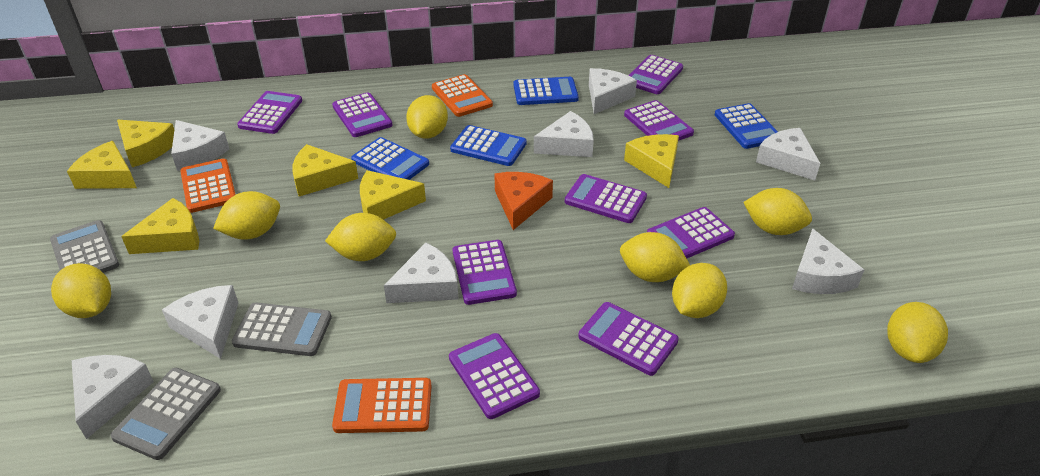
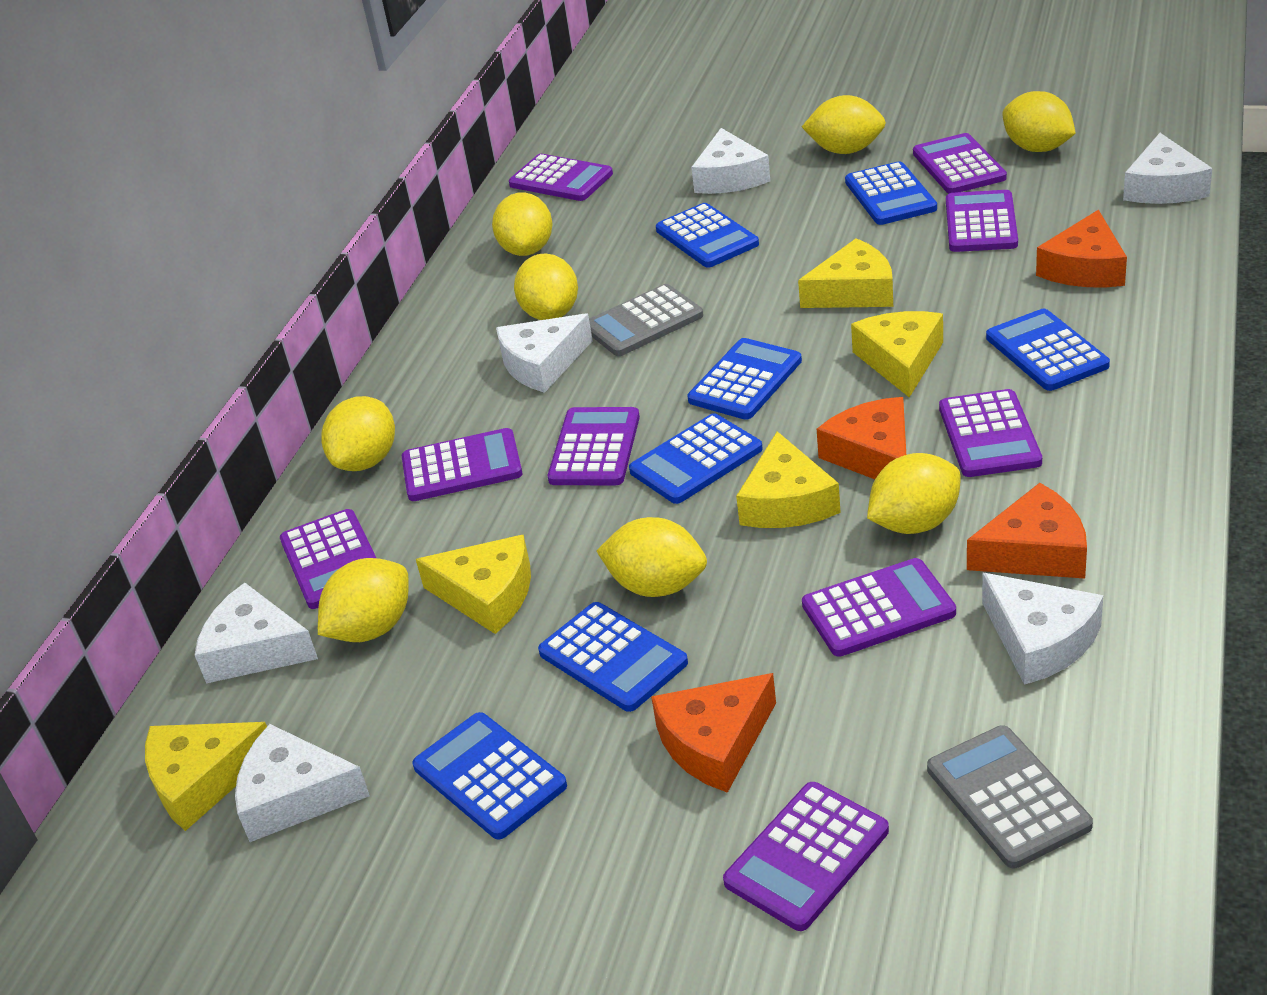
blue calculator: 4 -> 7
grey calculator: 3 -> 2
orange calculator: 3 -> 0
orange cheese: 1 -> 4
white cheese: 8 -> 6
yellow cheese: 6 -> 5

